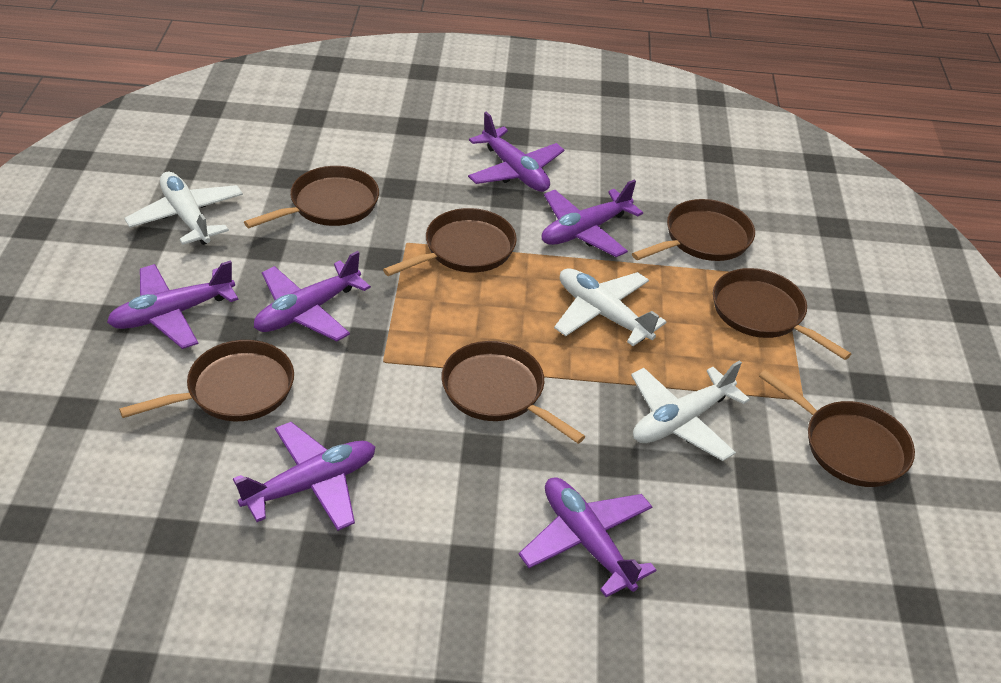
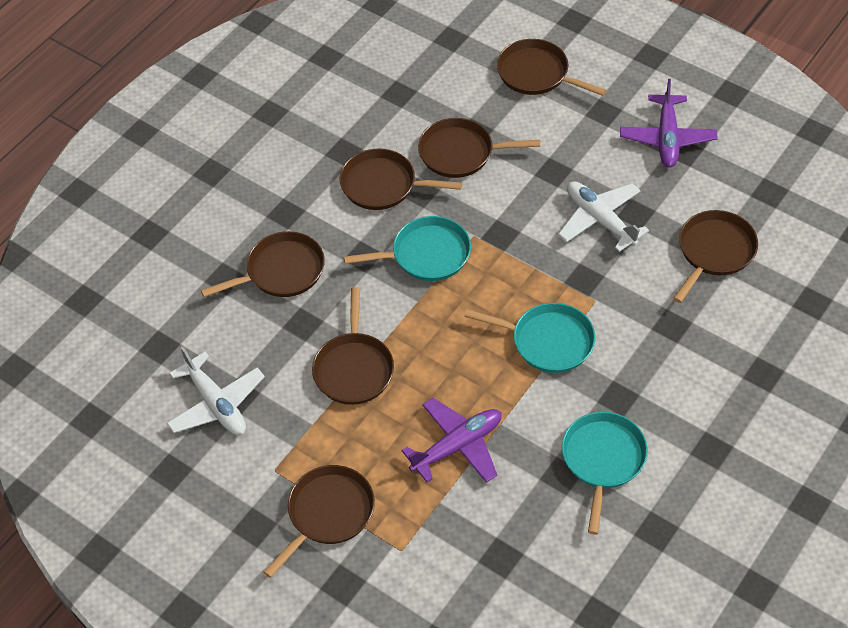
purple plane: 6 -> 2
turquoise pan: 0 -> 3
white plane: 3 -> 2

